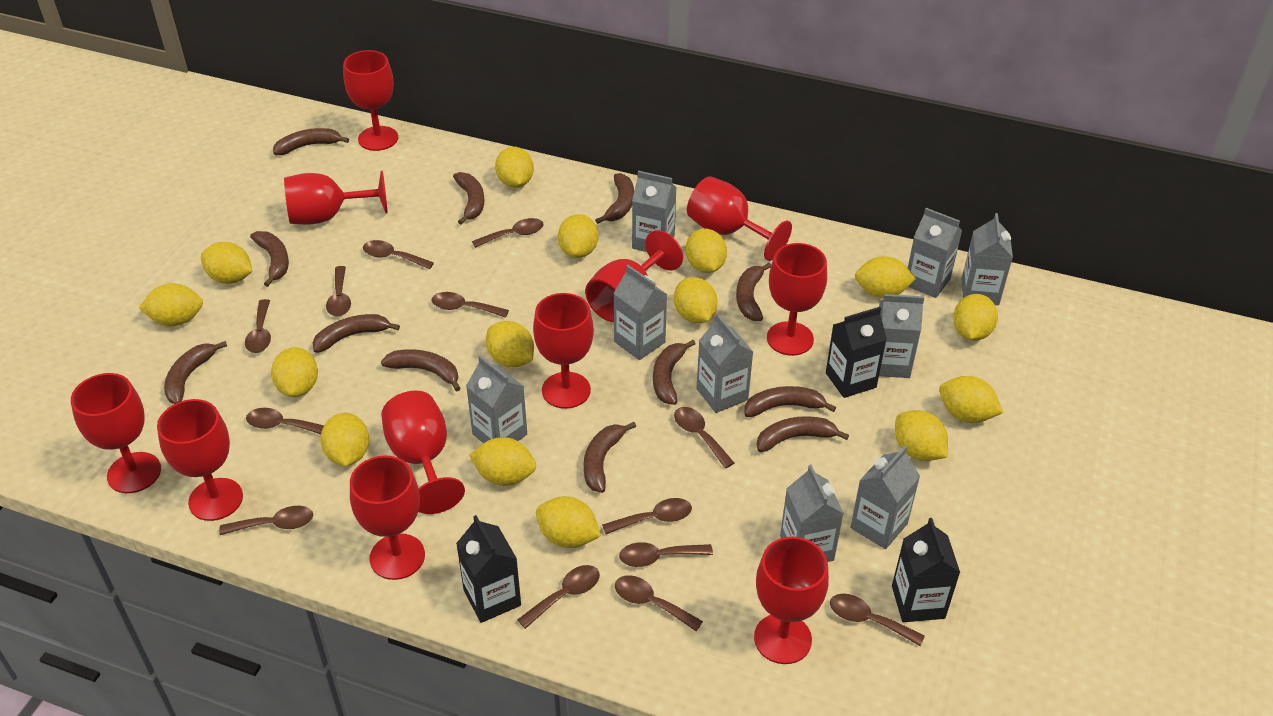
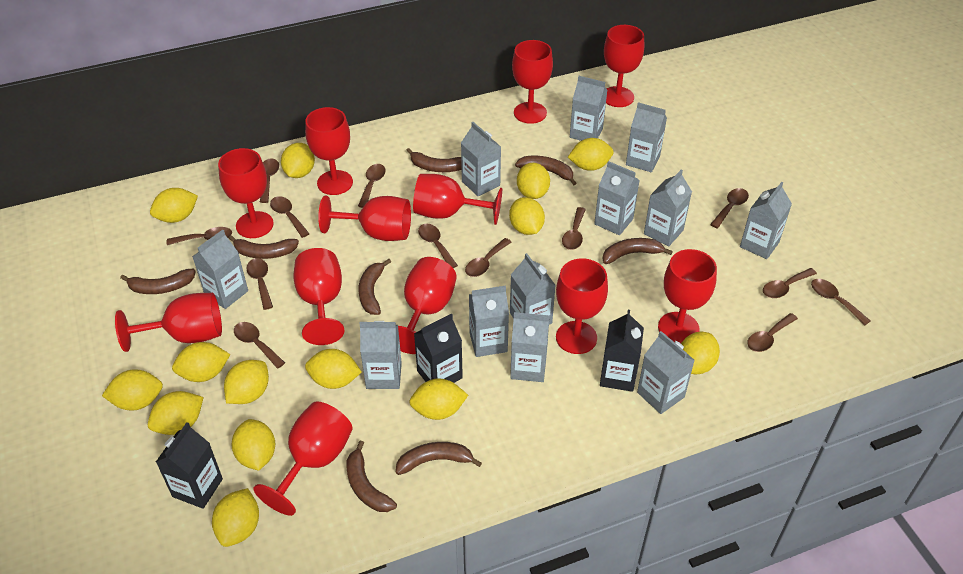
brown banana: 12 -> 8
grey carton: 9 -> 12
red goblet: 11 -> 12
yellow lemon: 15 -> 14

